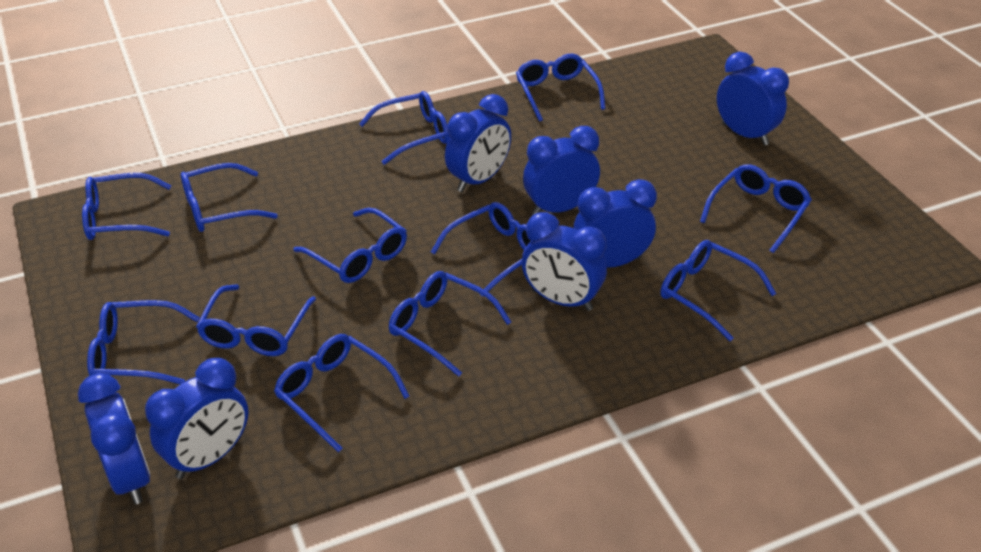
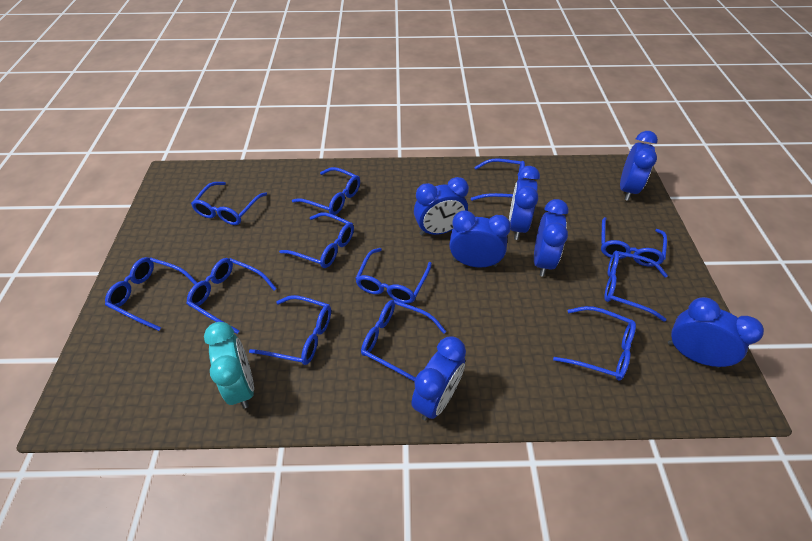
turquoise clock: 0 -> 1

